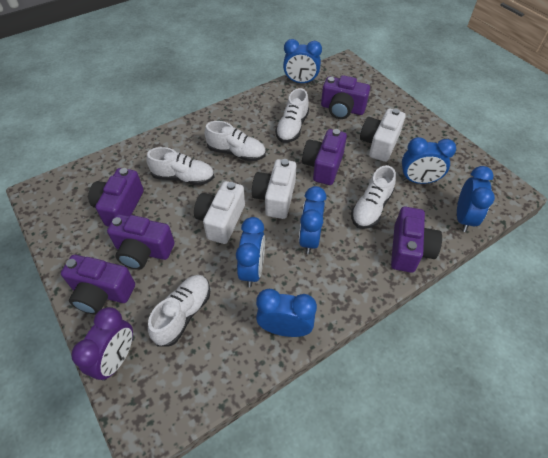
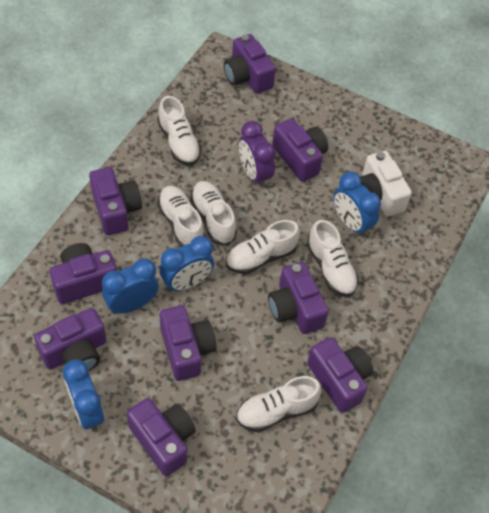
blue clock: 6 -> 4
purple camera: 6 -> 9
white camera: 3 -> 1
white shoe: 5 -> 6

